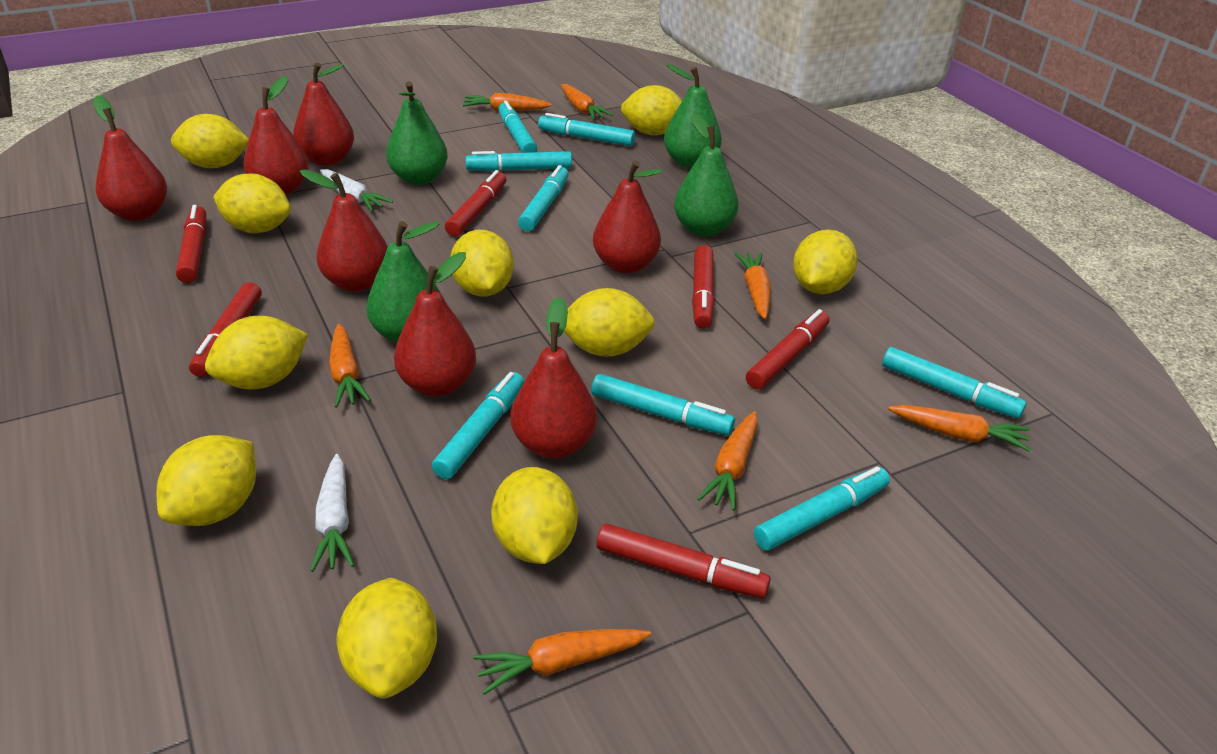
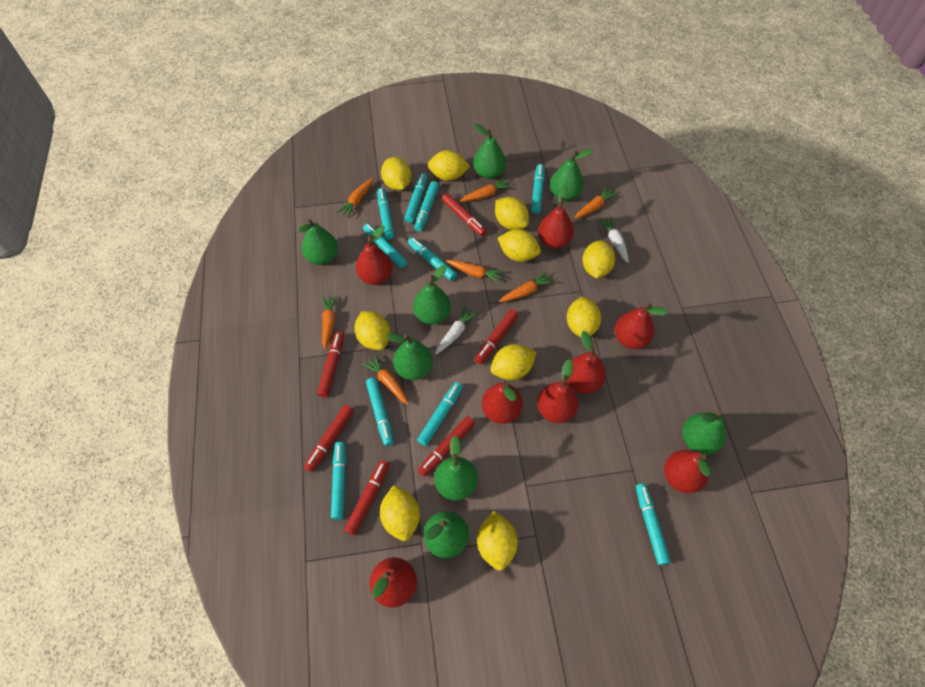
green pear: 4 -> 8
red pear: 7 -> 8
turquoise marker: 8 -> 10

